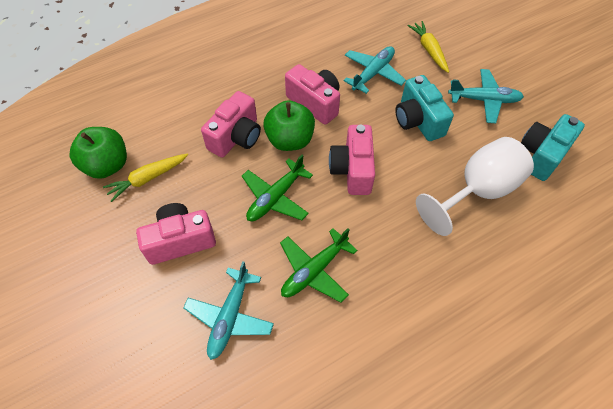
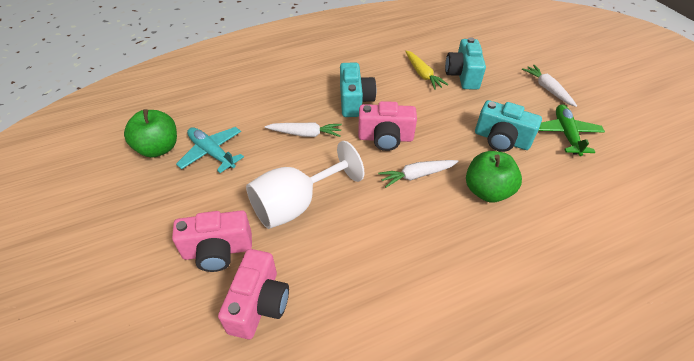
green plane: 2 -> 1
pink camera: 4 -> 3
turquoise camera: 2 -> 3
turquoise plane: 3 -> 1
white carrot: 0 -> 3
yellow carrot: 2 -> 1

